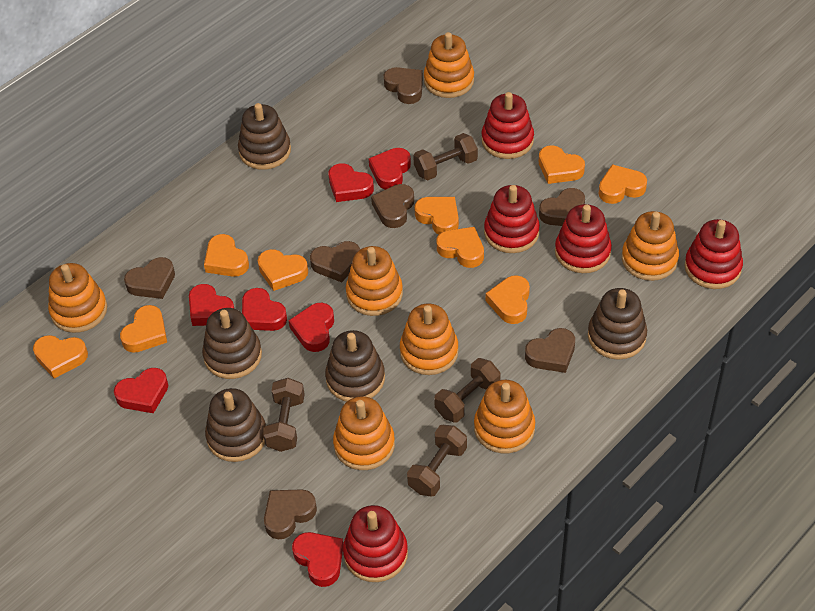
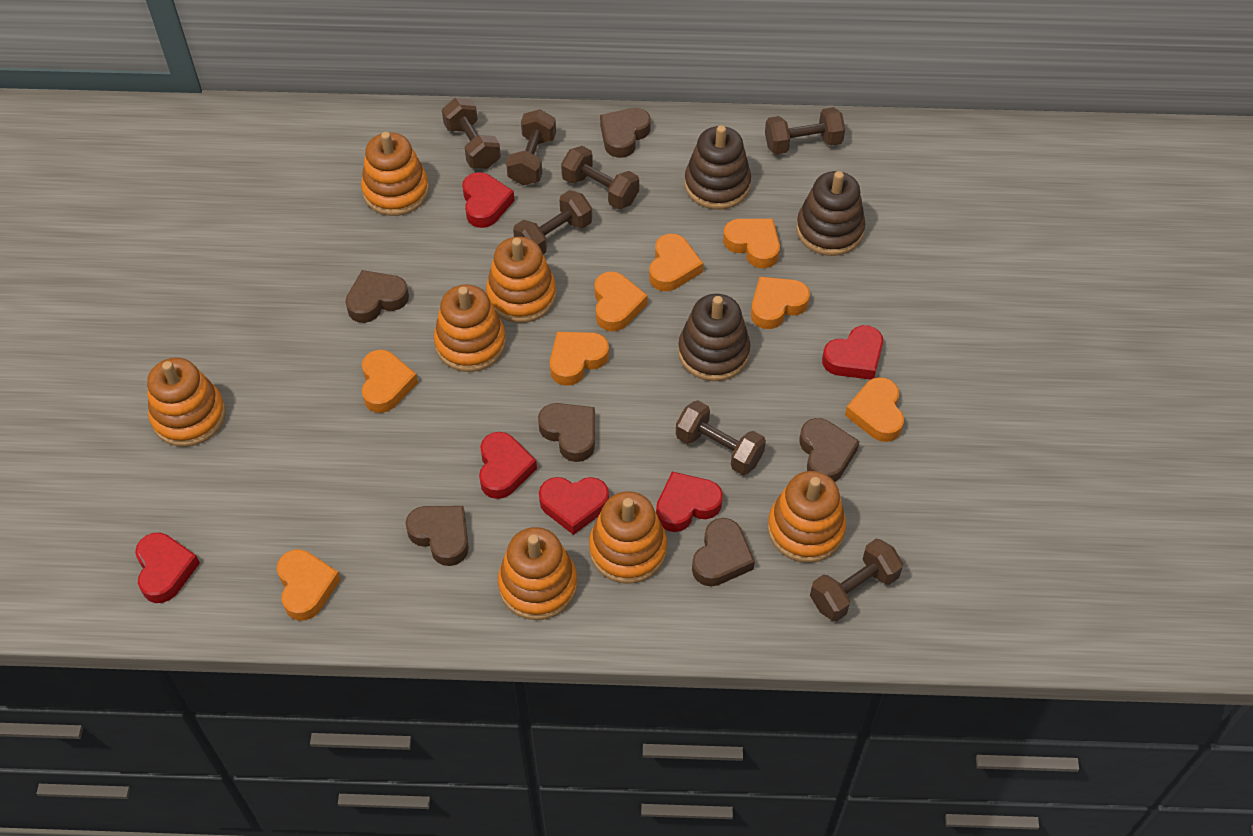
brown dumbbell: 4 -> 7
brown heart: 7 -> 6
brown stacking toy: 5 -> 3
orange heart: 9 -> 8
red heart: 7 -> 6
red stacking toy: 5 -> 0

